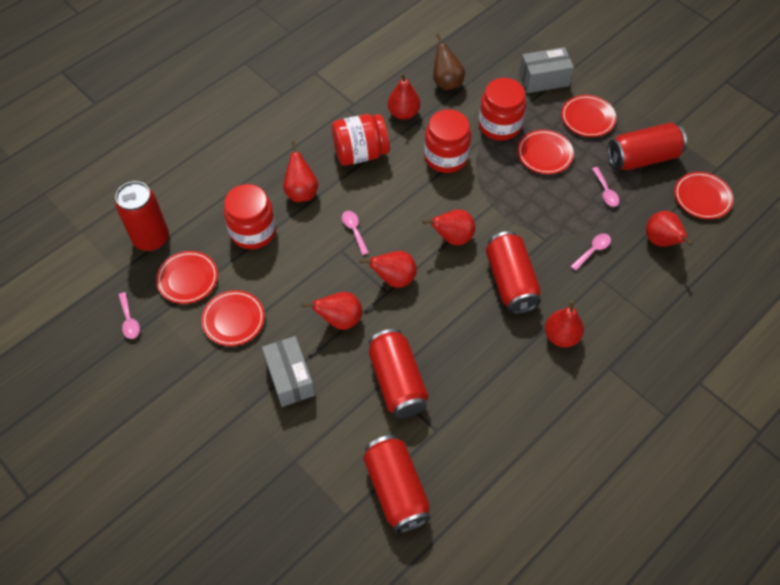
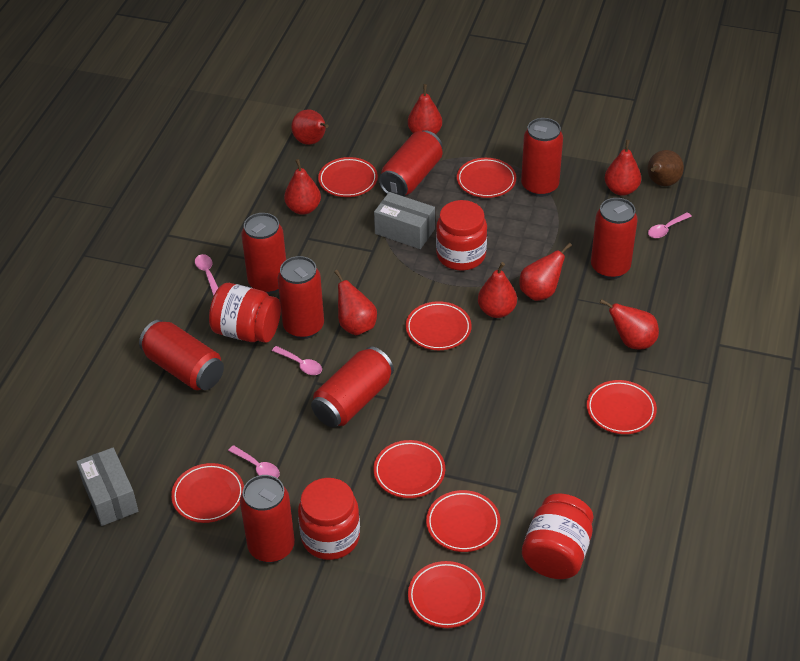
red can: 5 -> 8
red pear: 7 -> 8
red plate: 5 -> 8

